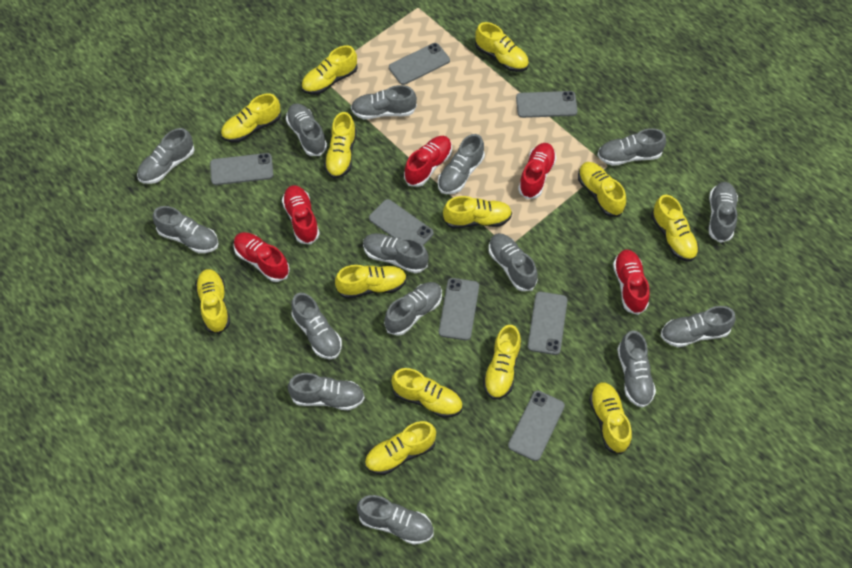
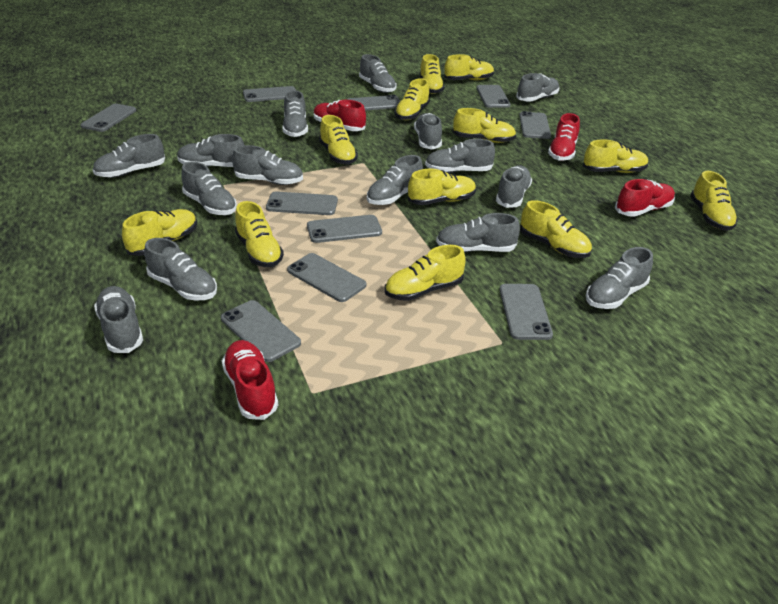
grey phone: 7 -> 10
red shoe: 5 -> 4
yellow shoe: 13 -> 12

